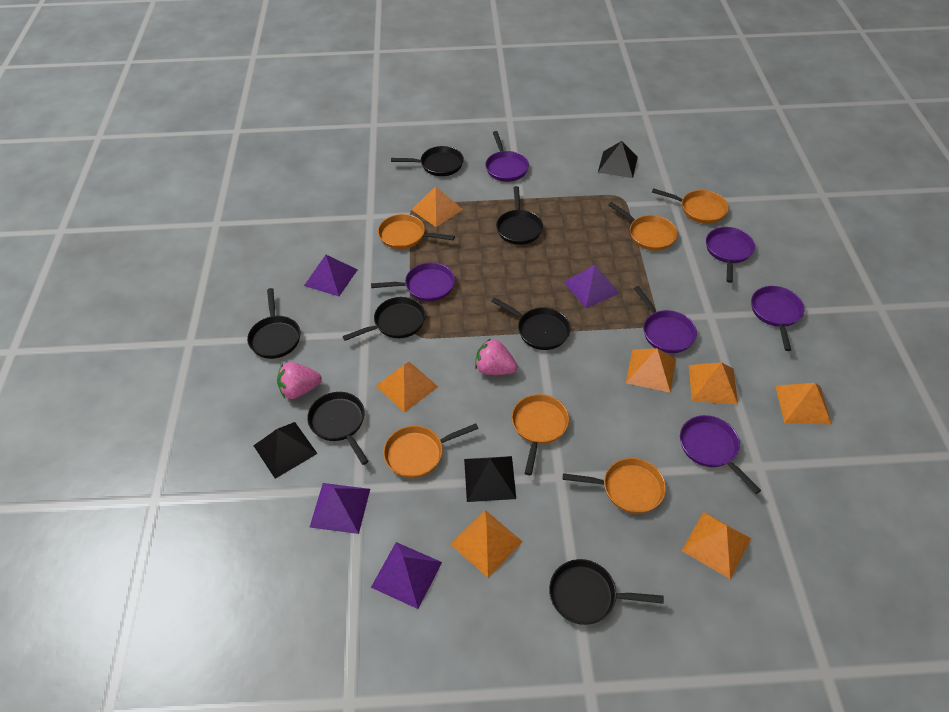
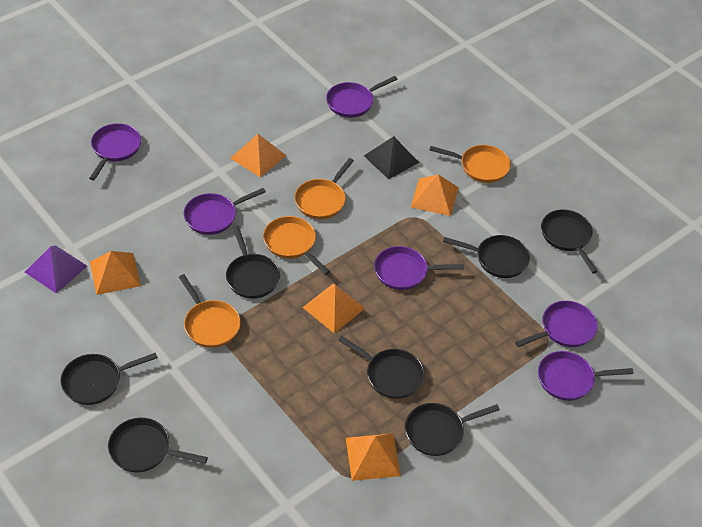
black pyramid: 3 -> 1
orange pan: 6 -> 4
orange pyramid: 7 -> 5
pink strawberry: 2 -> 0
purple pyramid: 4 -> 1

